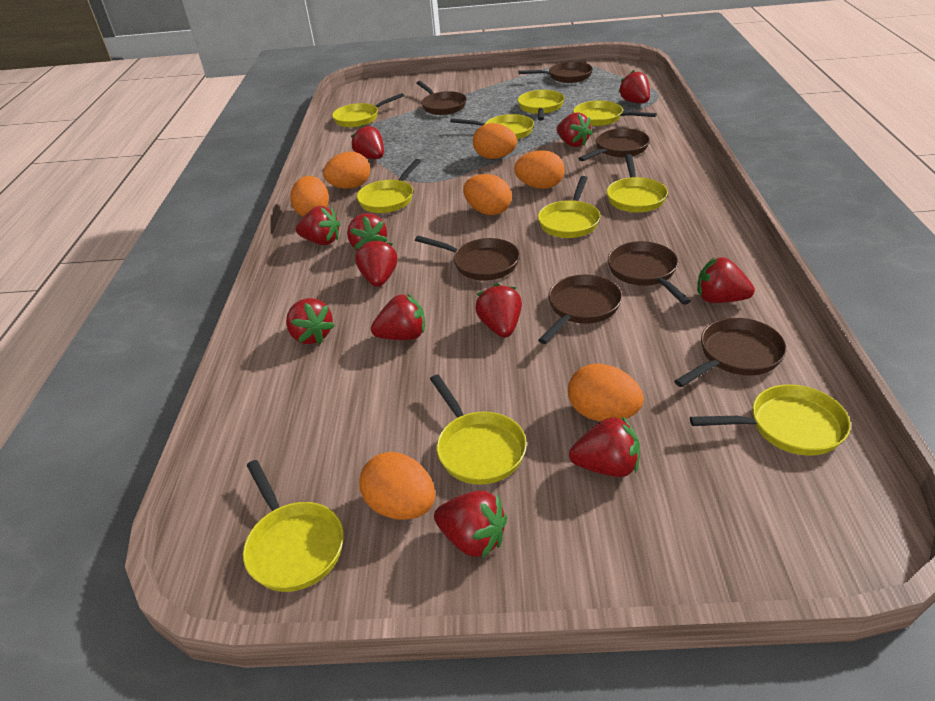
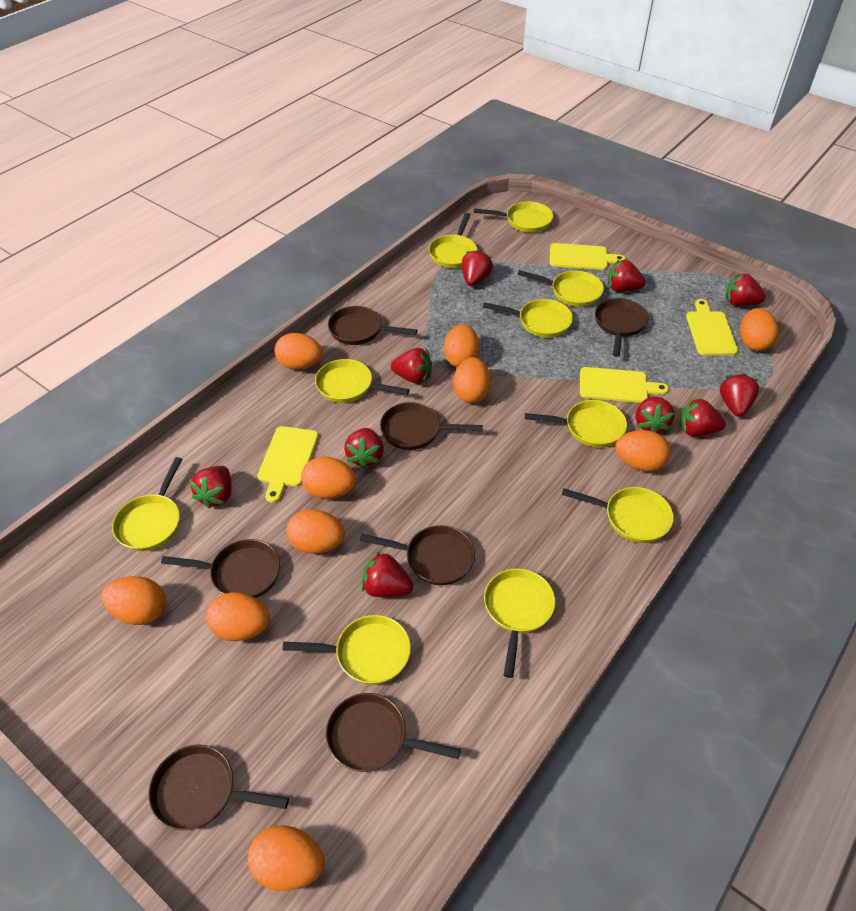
orange egg: 7 -> 10
red strawberry: 12 -> 10
yellow cutting board: 0 -> 4

